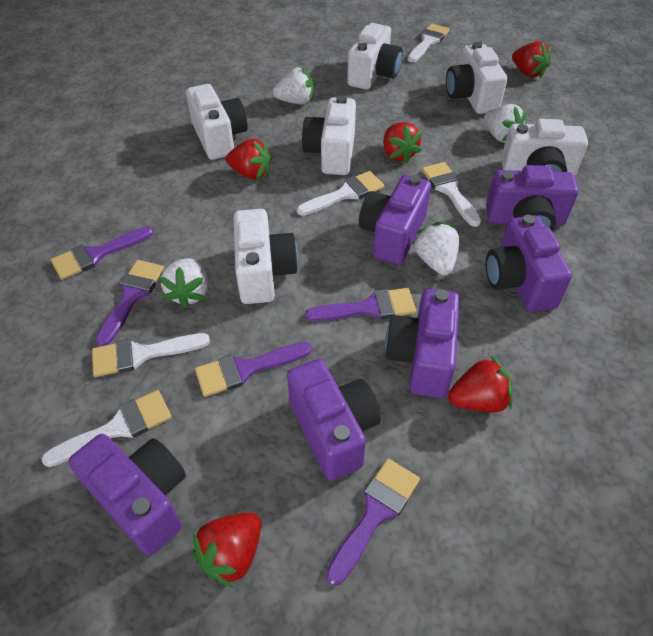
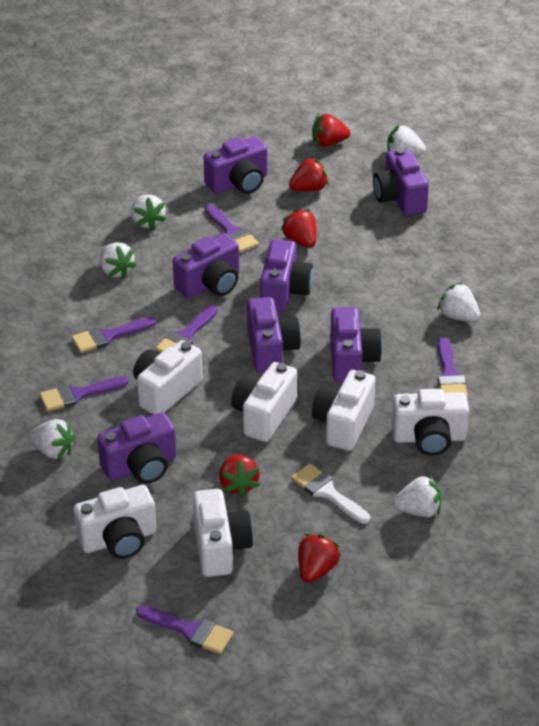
purple brush: 5 -> 6
purple camera: 6 -> 7
white brush: 5 -> 1
white strawberry: 4 -> 6

